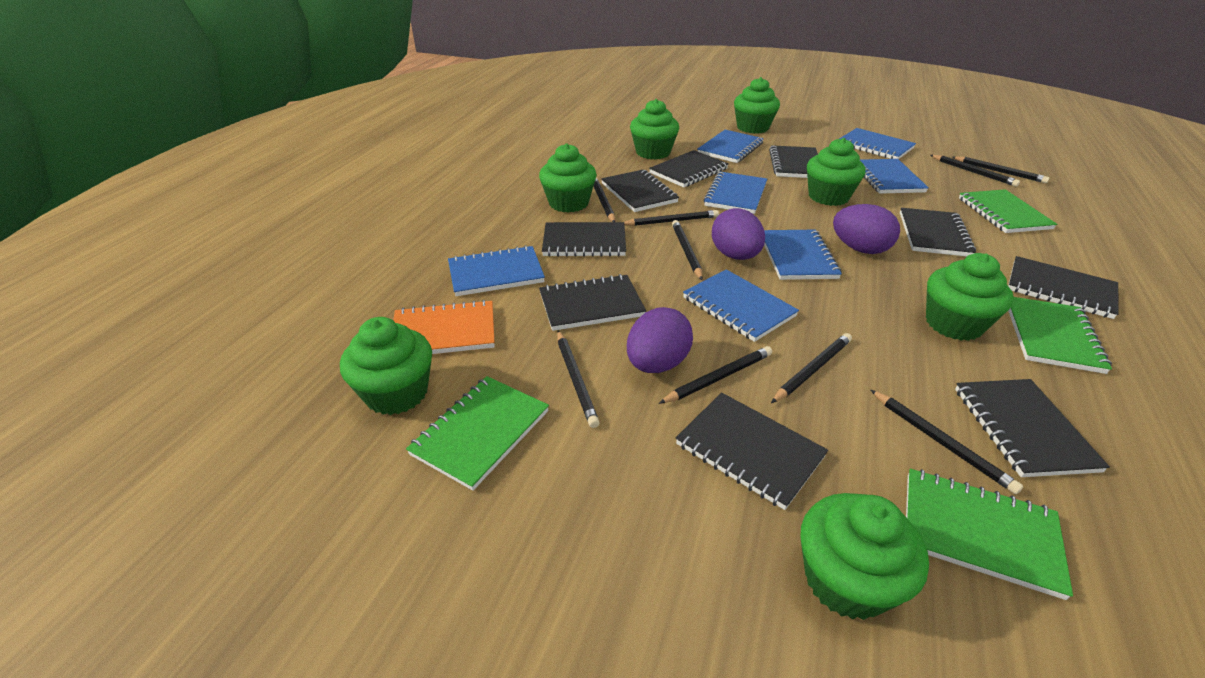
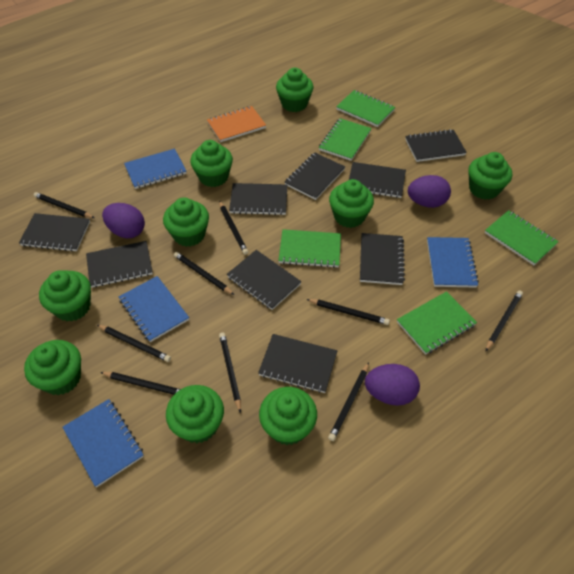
blue notebook: 7 -> 4
green cupcake: 7 -> 9
green notebook: 4 -> 5

